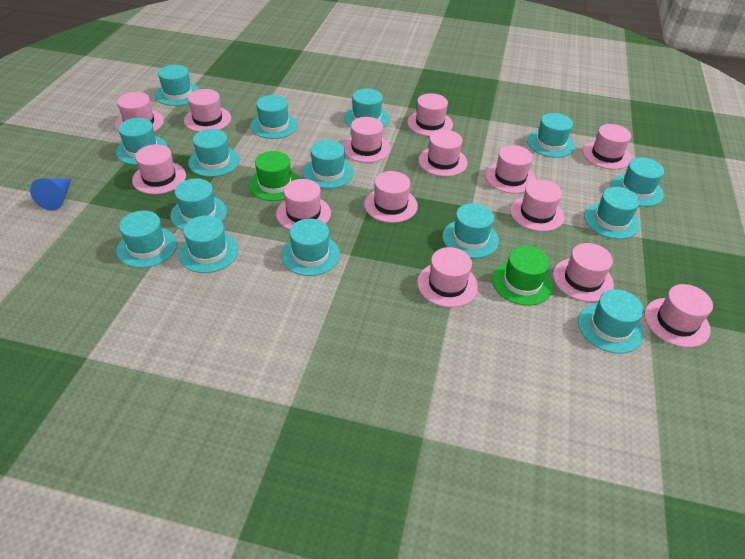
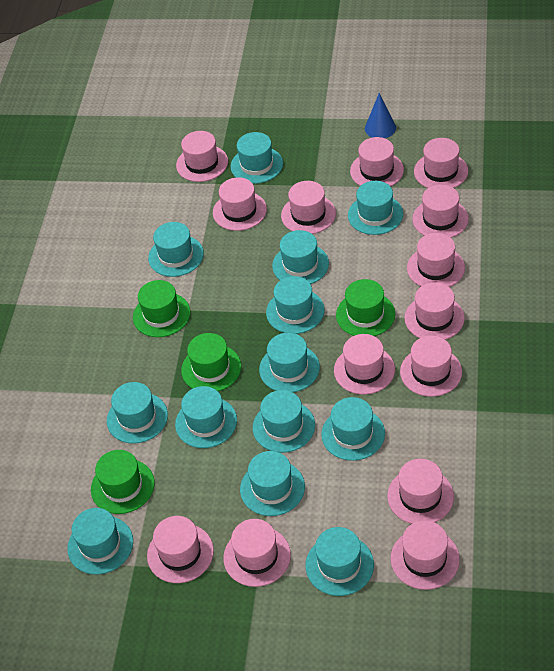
green hat: 2 -> 4
turquoise hat: 15 -> 13

